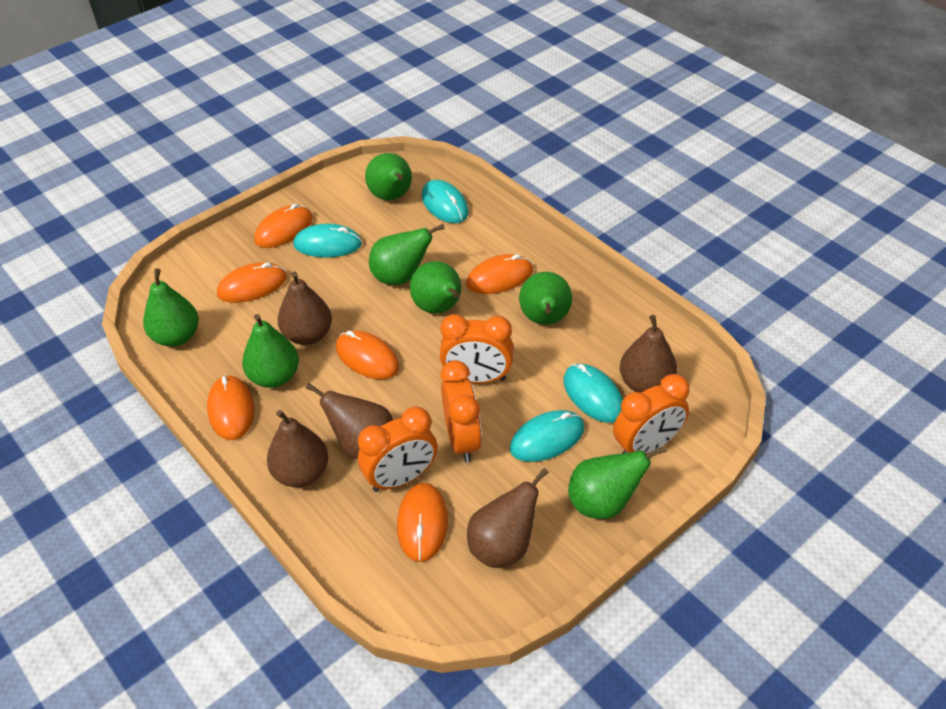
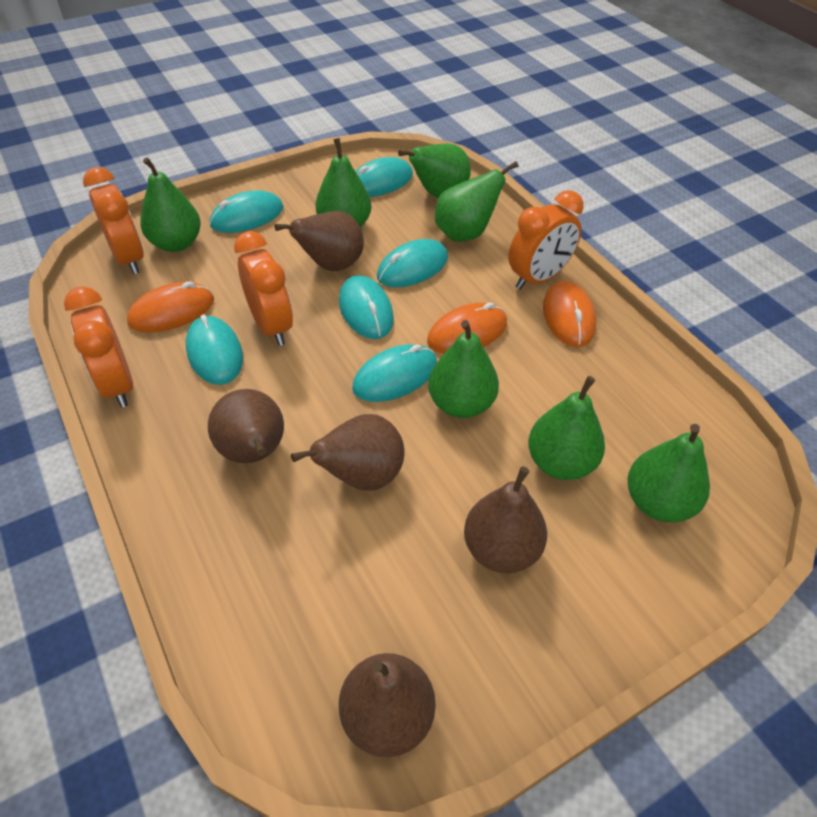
orange mouse: 6 -> 3
turquoise mouse: 4 -> 6

